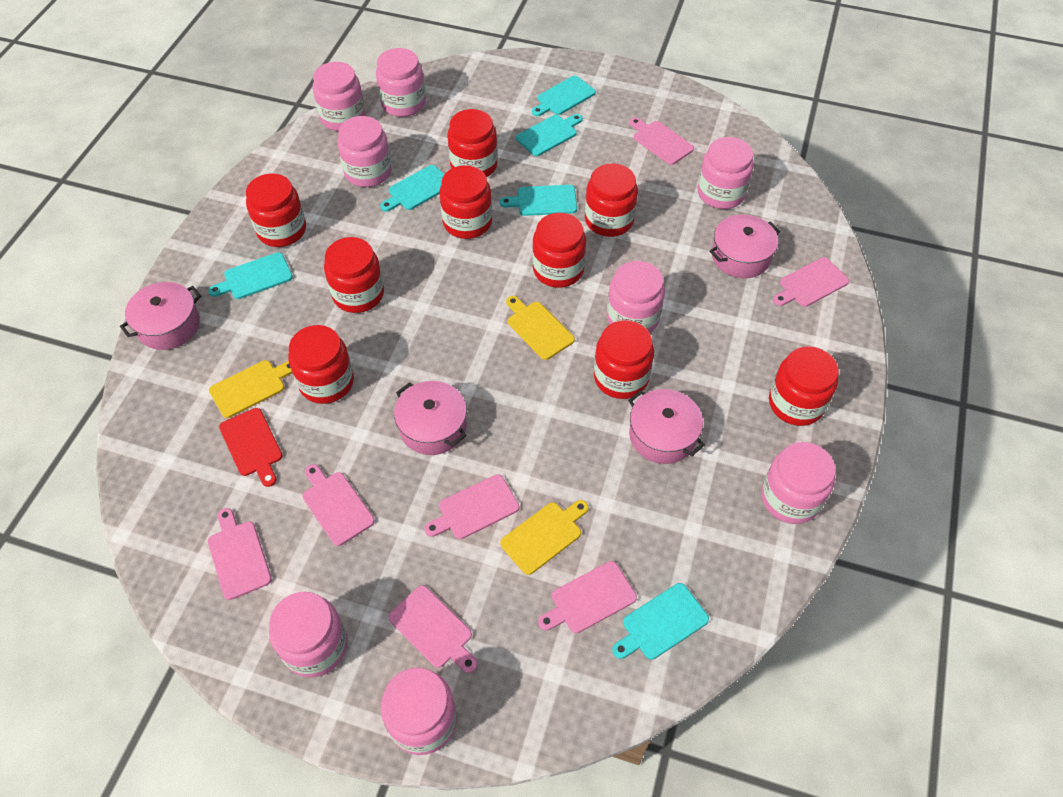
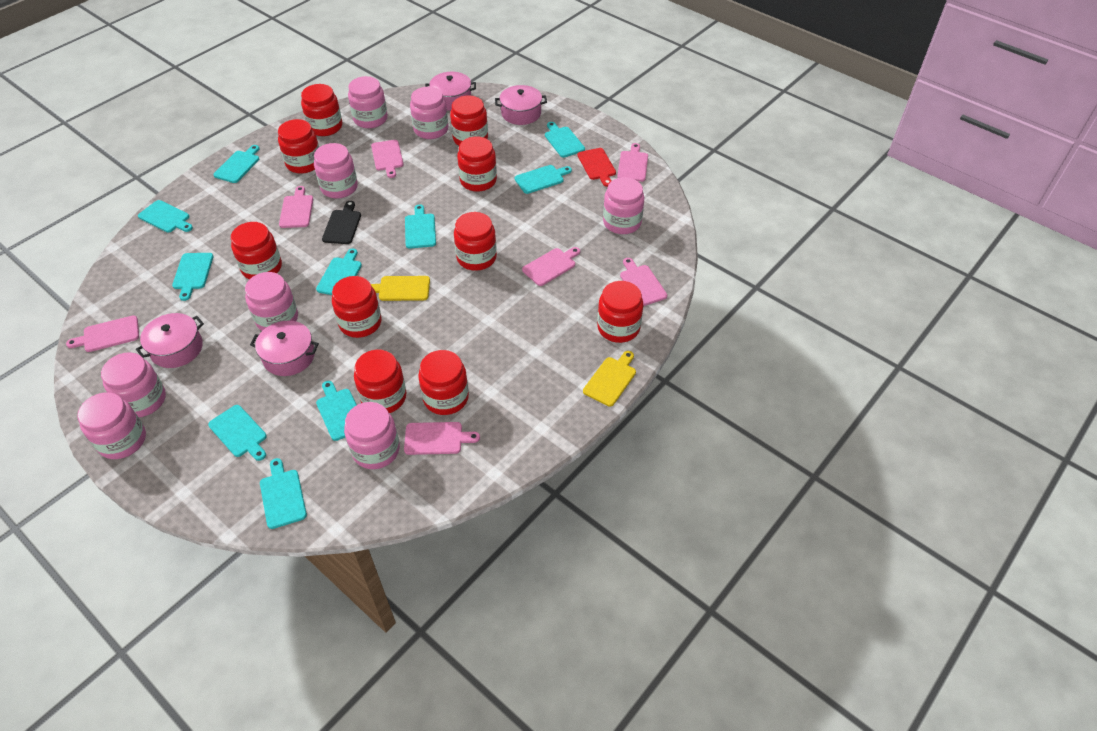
black cutting board: 0 -> 1
red jar: 9 -> 10
turquoise cutting board: 6 -> 10
yellow cutting board: 3 -> 2

